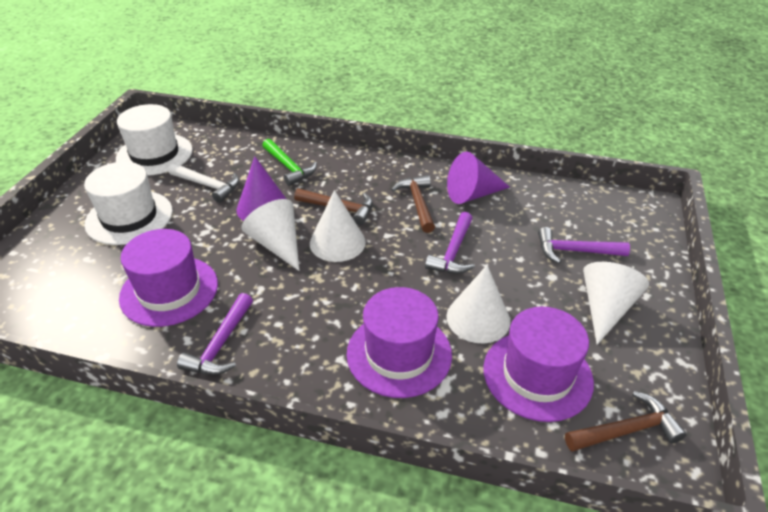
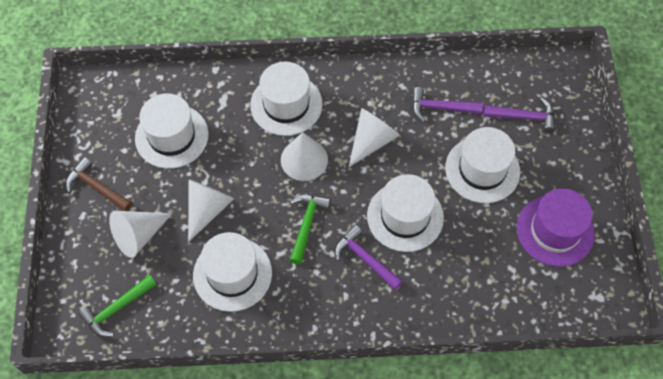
brown hammer: 3 -> 1
green hammer: 1 -> 2
purple cone: 2 -> 0
purple hat: 3 -> 1
white hammer: 1 -> 0
white hat: 2 -> 5

